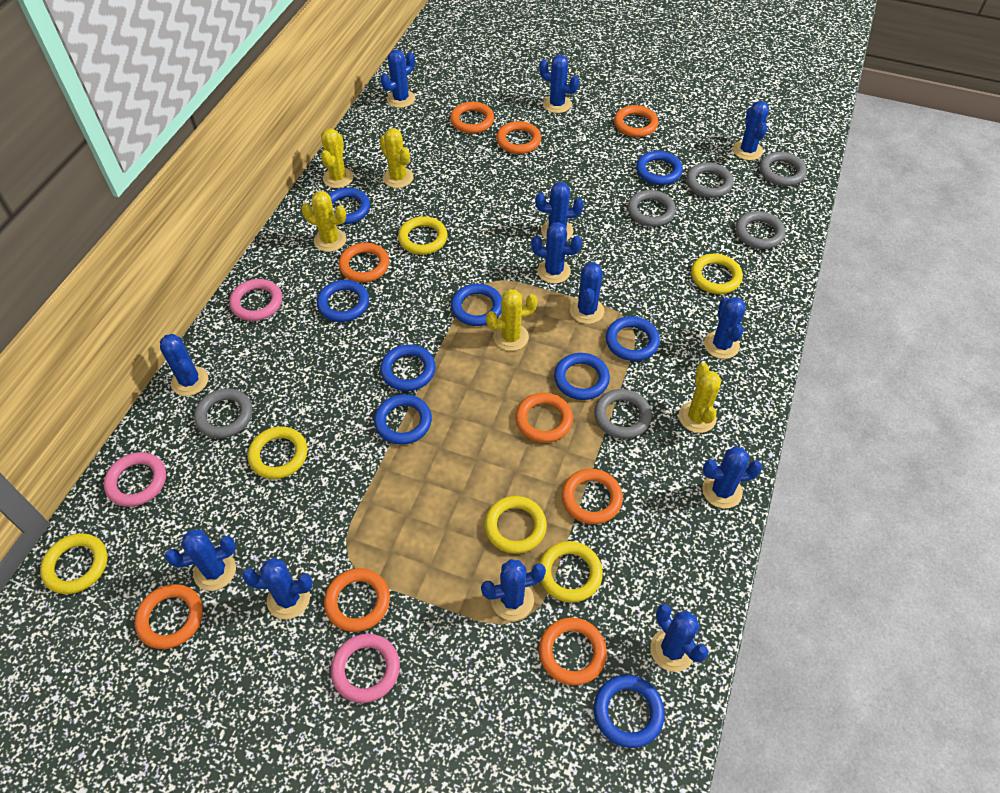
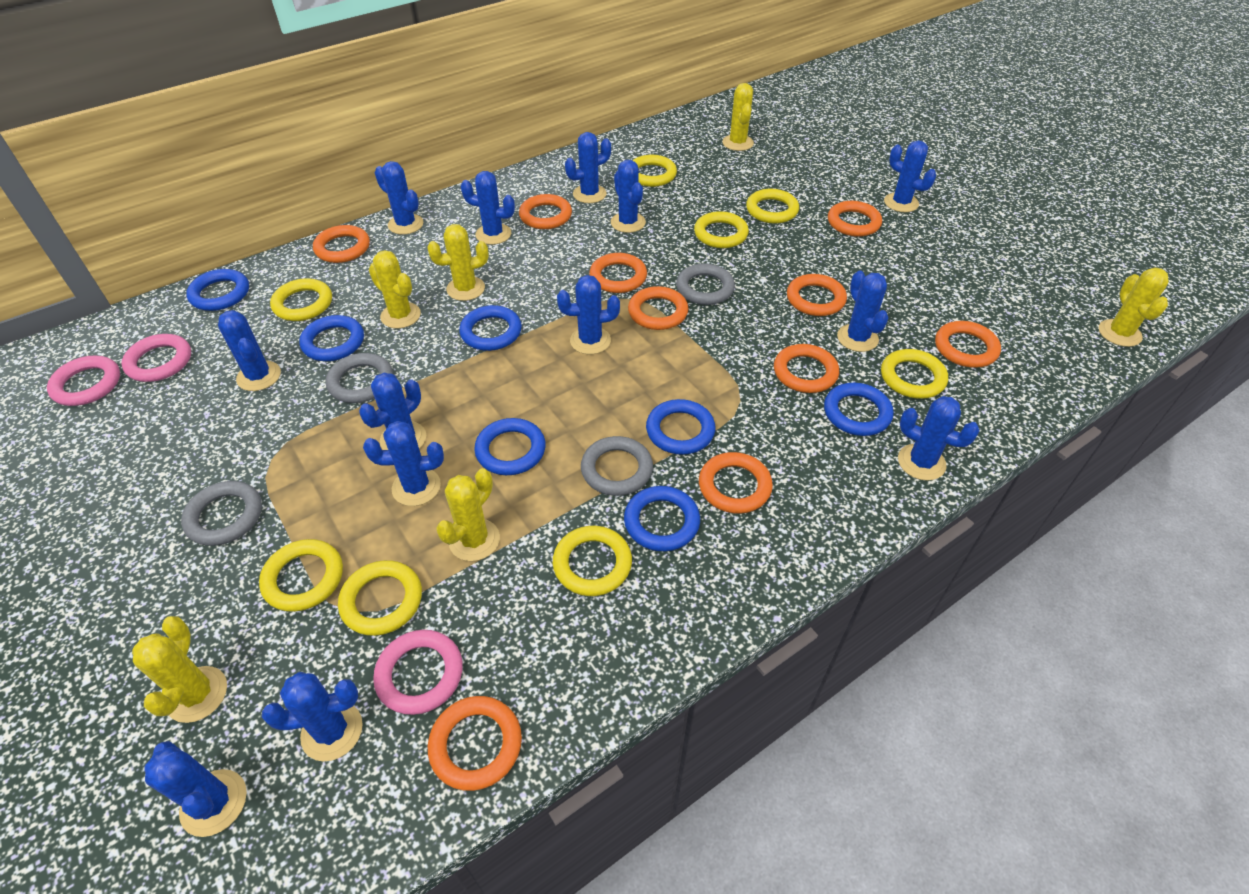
blue ring: 9 -> 7
grey ring: 6 -> 4
orange ring: 9 -> 10
yellow cactus: 5 -> 6
yellow ring: 6 -> 8

